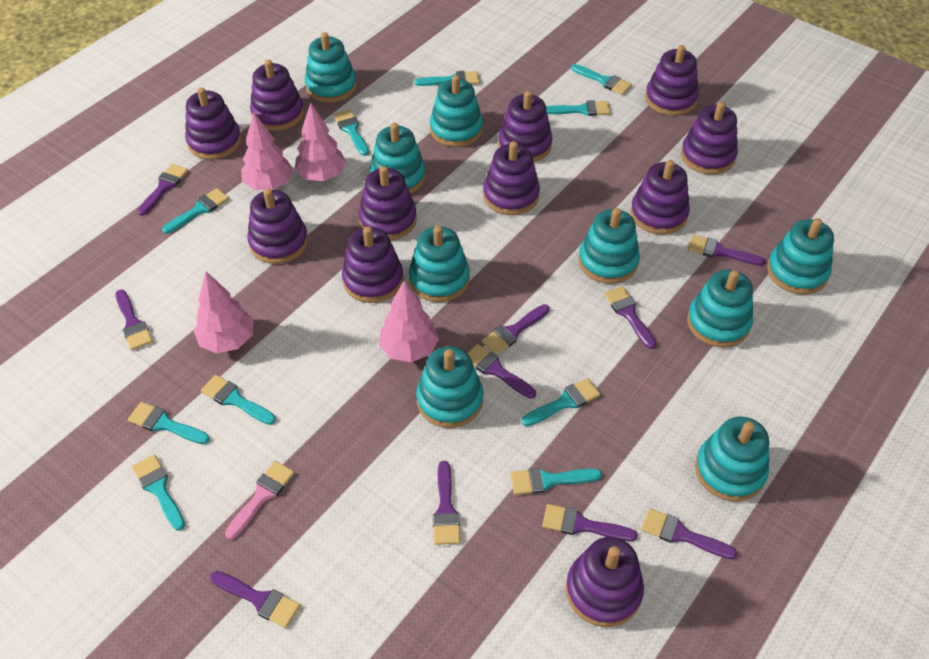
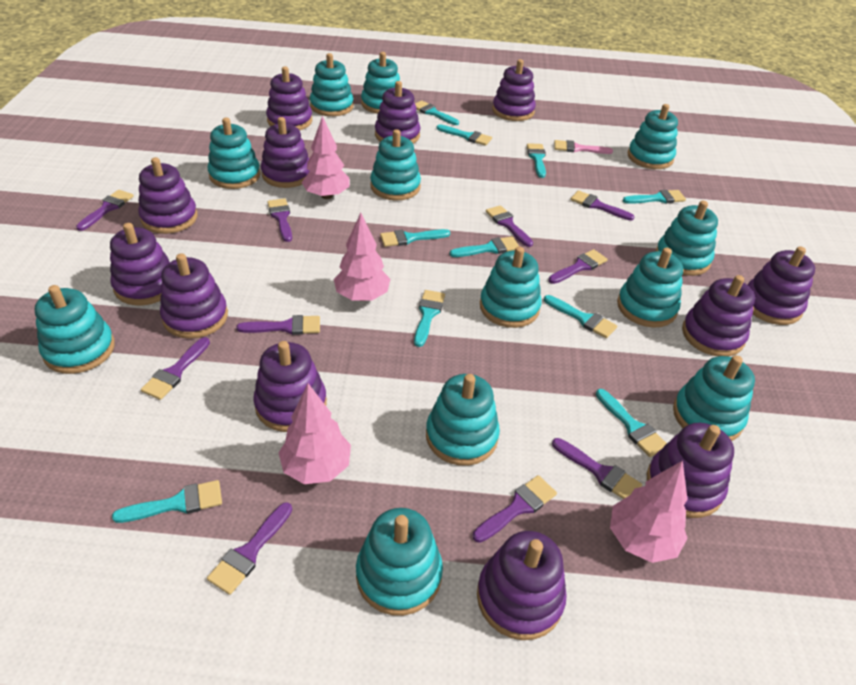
purple stacking toy: 11 -> 12
turquoise stacking toy: 9 -> 12

